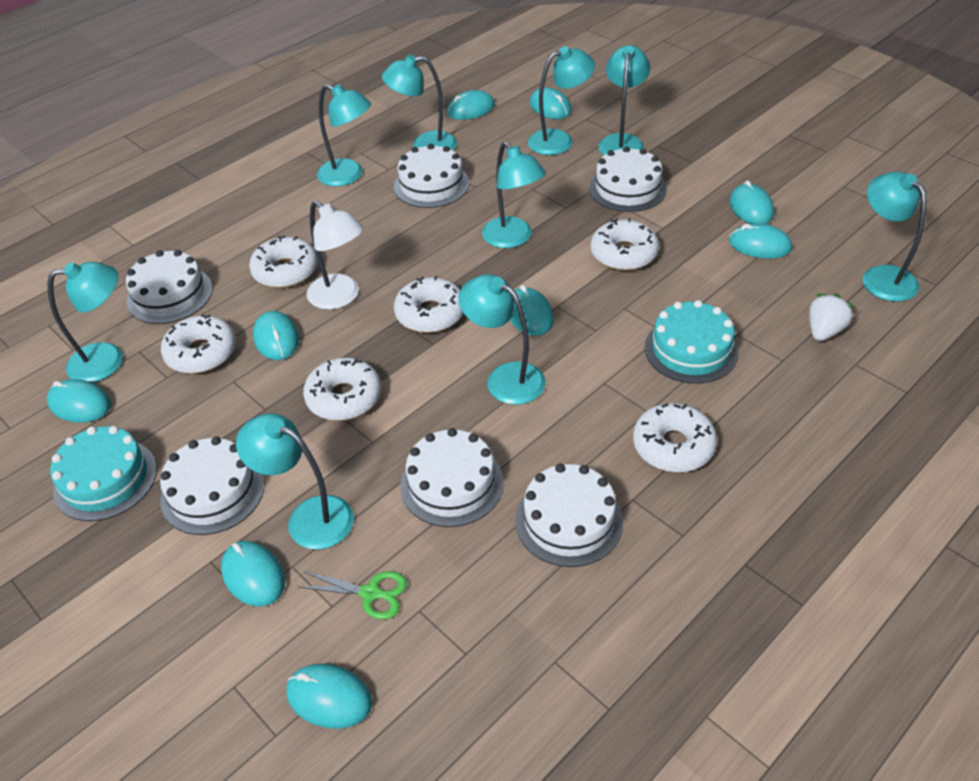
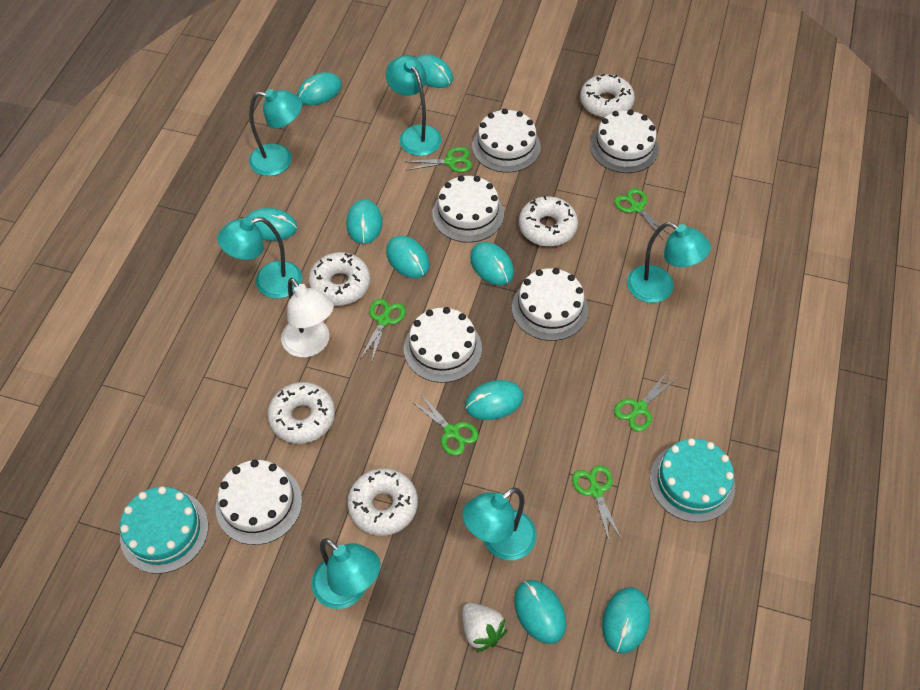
green scissors: 1 -> 6
turquoise lamp: 9 -> 6
white donut: 6 -> 5

